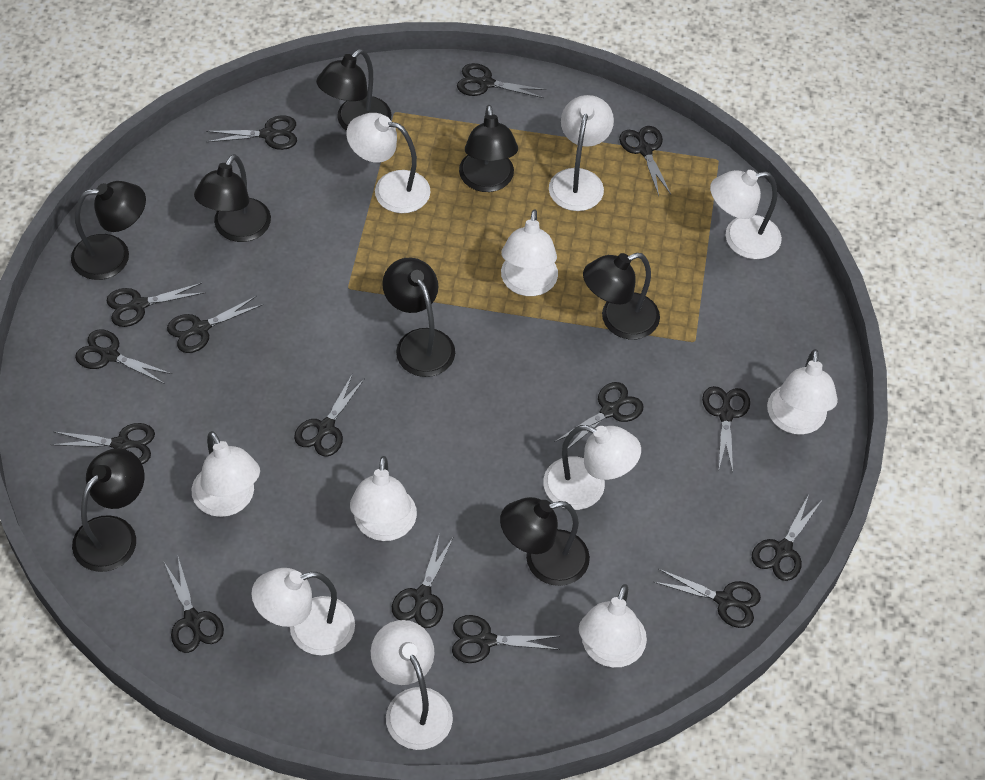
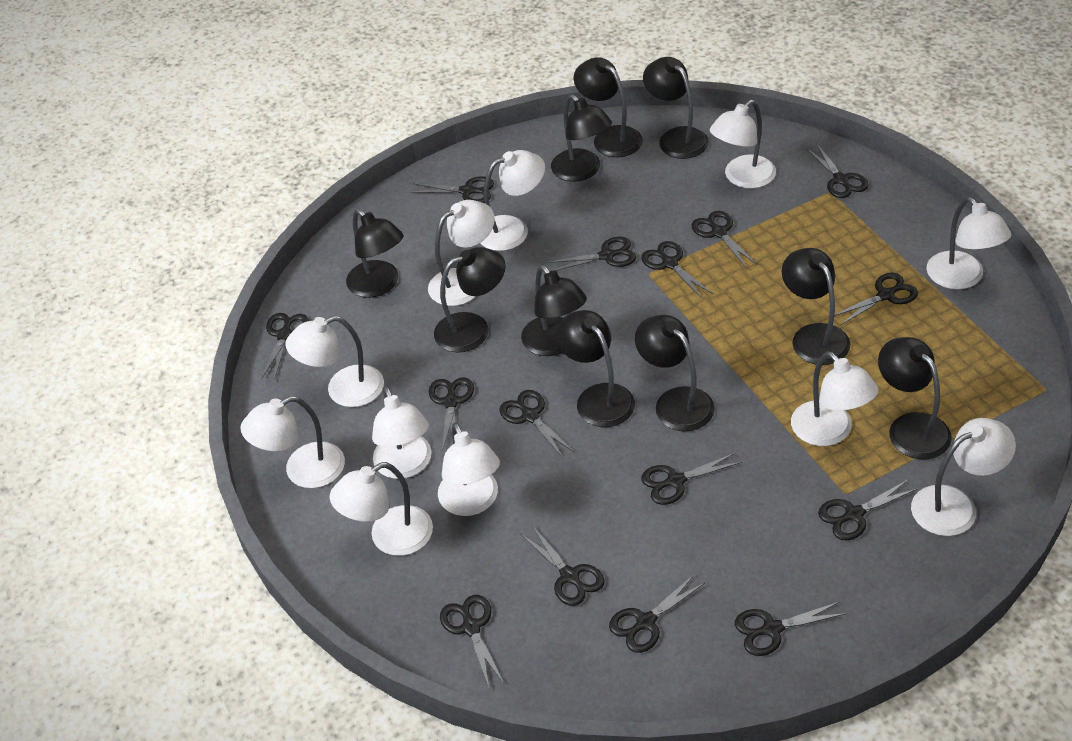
black lamp: 8 -> 10

